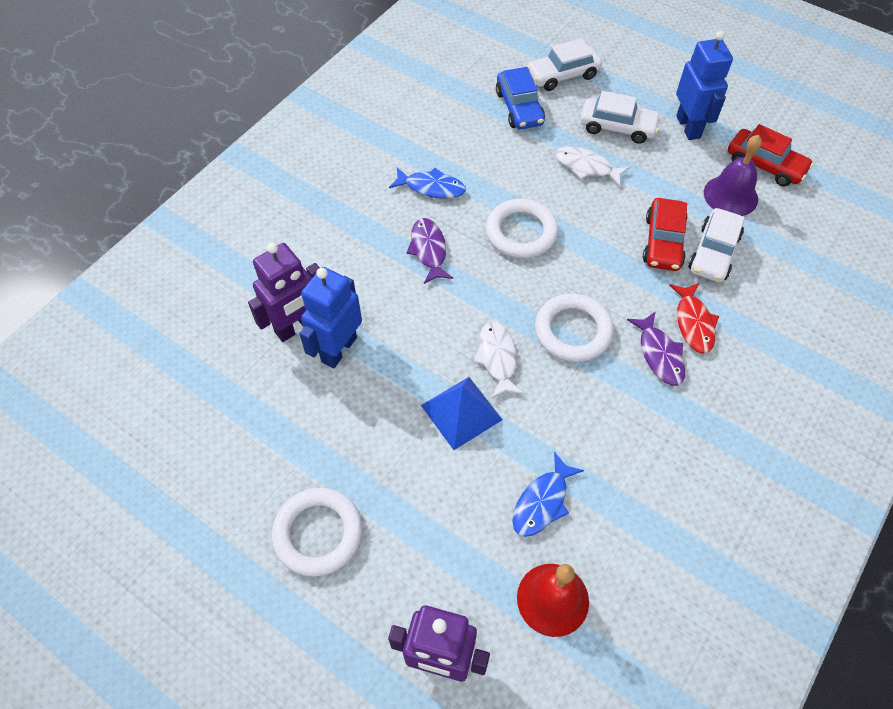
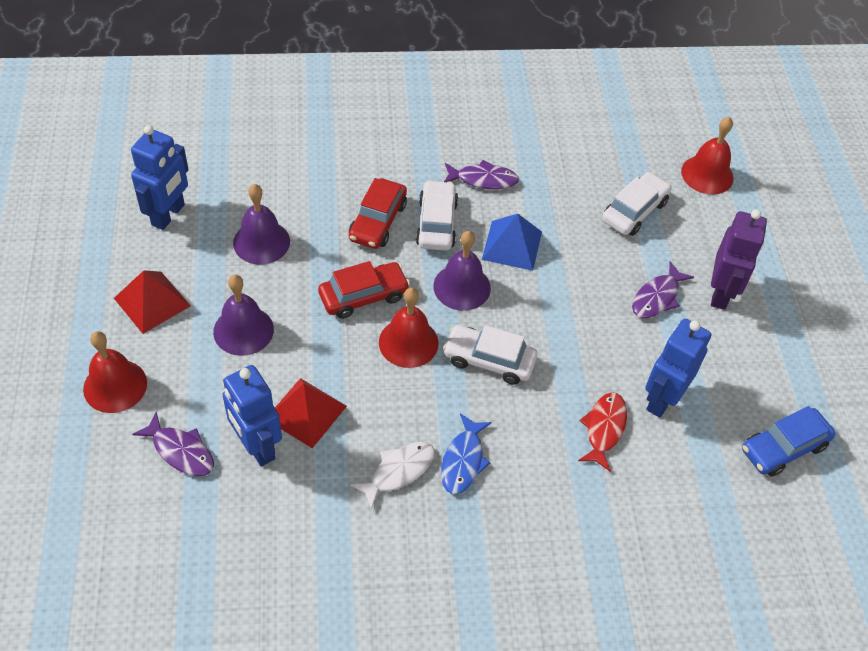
blue fish: 2 -> 1
blue robot: 2 -> 3
purple bell: 1 -> 3
purple fish: 2 -> 3
purple robot: 2 -> 1
red bell: 1 -> 3
red pyramid: 0 -> 2
white fish: 2 -> 1
white ring: 3 -> 0

